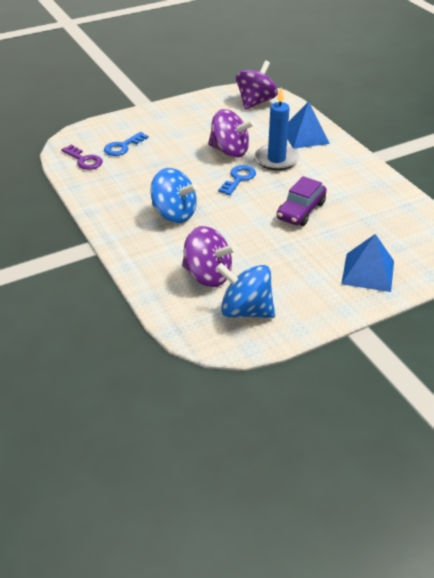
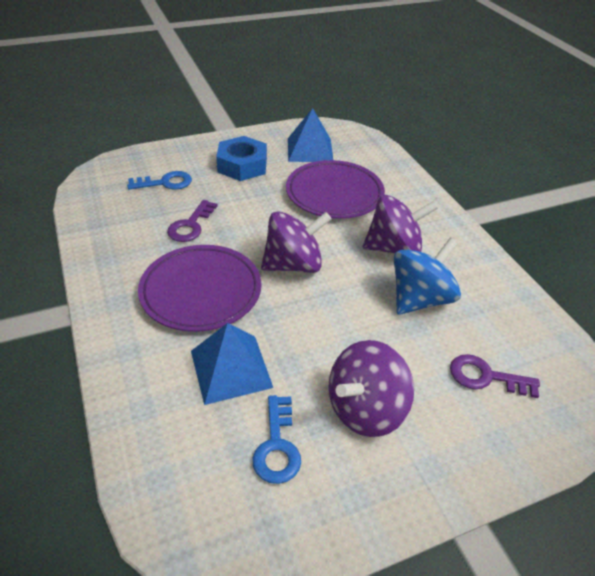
blue candle: 1 -> 0
blue nut: 0 -> 1
blue spinning top: 2 -> 1
purple car: 1 -> 0
purple key: 1 -> 2
purple plate: 0 -> 2

